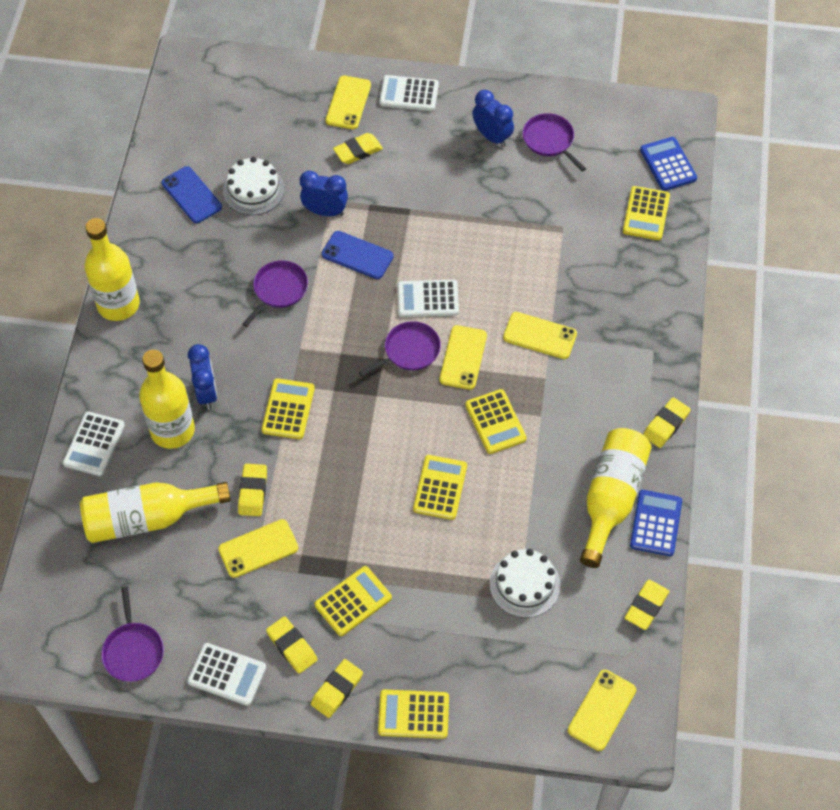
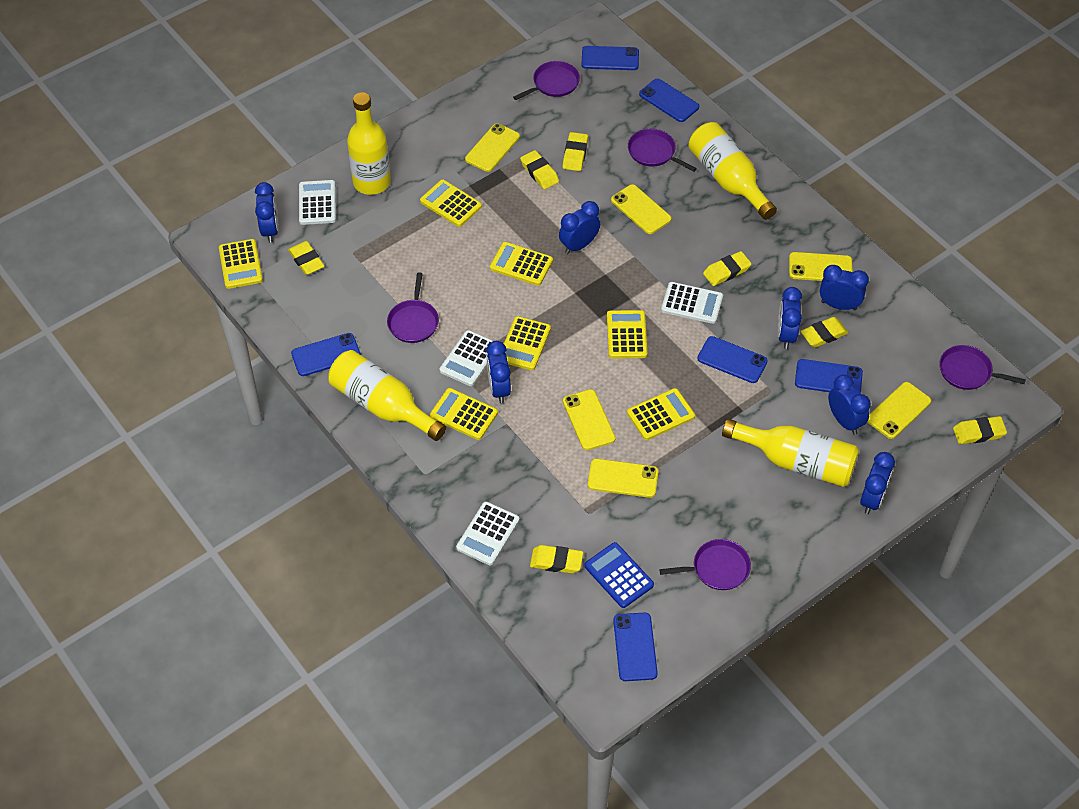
blue calculator: 2 -> 1
blue clock: 3 -> 7
blue phone: 2 -> 6
purple pan: 4 -> 5
white cake: 2 -> 0
yellow calculator: 6 -> 7
yellow eraser: 6 -> 7
yellow phone: 5 -> 6

